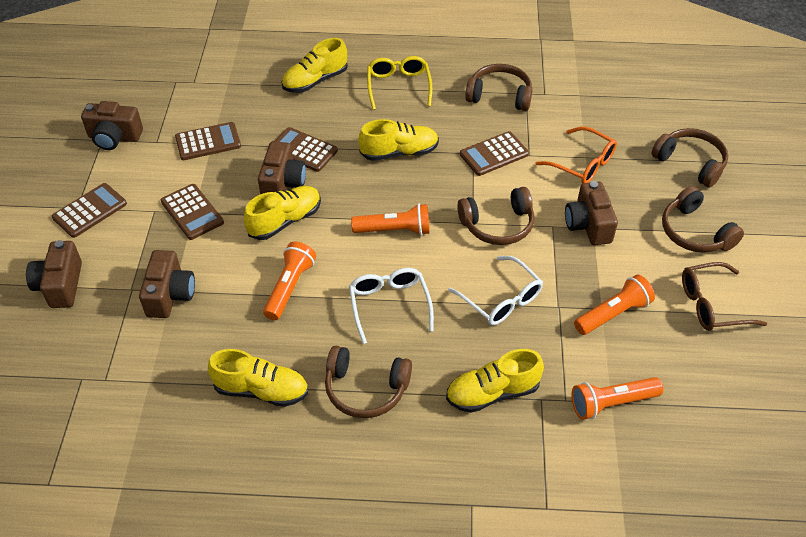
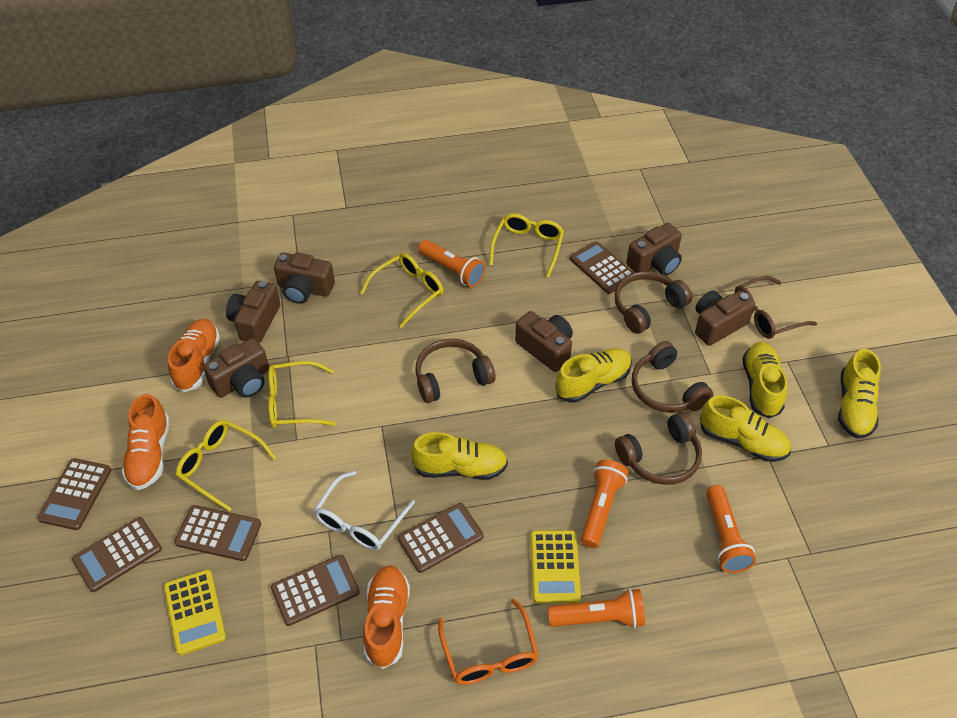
brown calculator: 5 -> 6
brown camera: 5 -> 6
brown headphones: 5 -> 4
orange shoe: 0 -> 3
white glasses: 2 -> 1
yellow calculator: 0 -> 2
yellow glasses: 1 -> 4

